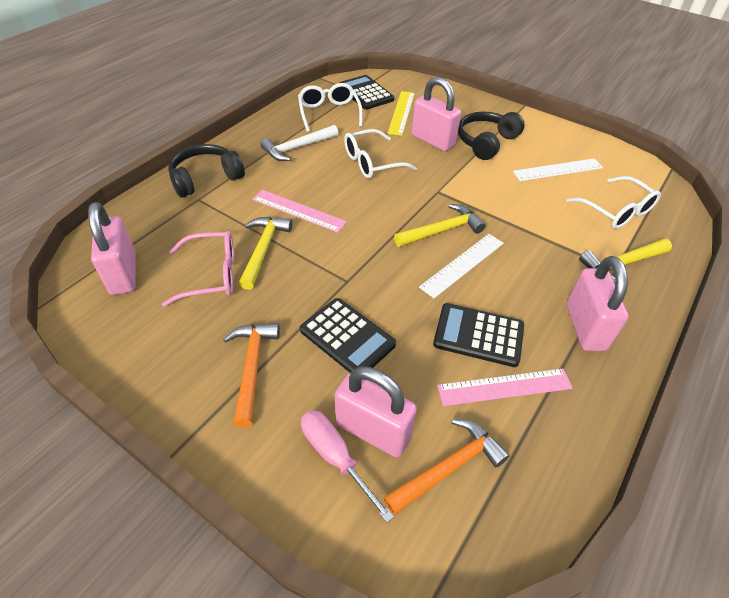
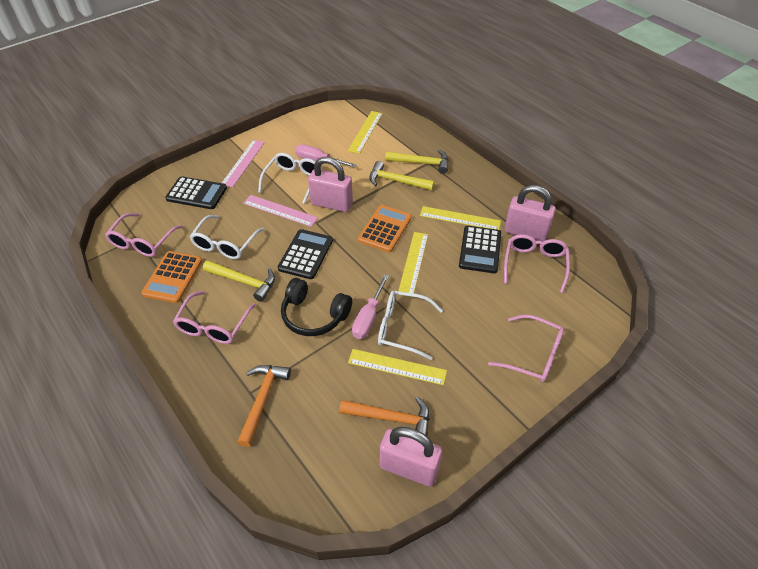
black headphones: 2 -> 1
orange calculator: 0 -> 2
pink glasses: 1 -> 4
pink padlock: 4 -> 3
pink screwdriver: 1 -> 2
white hammer: 1 -> 0
white ruler: 2 -> 0
yellow ruler: 1 -> 4

